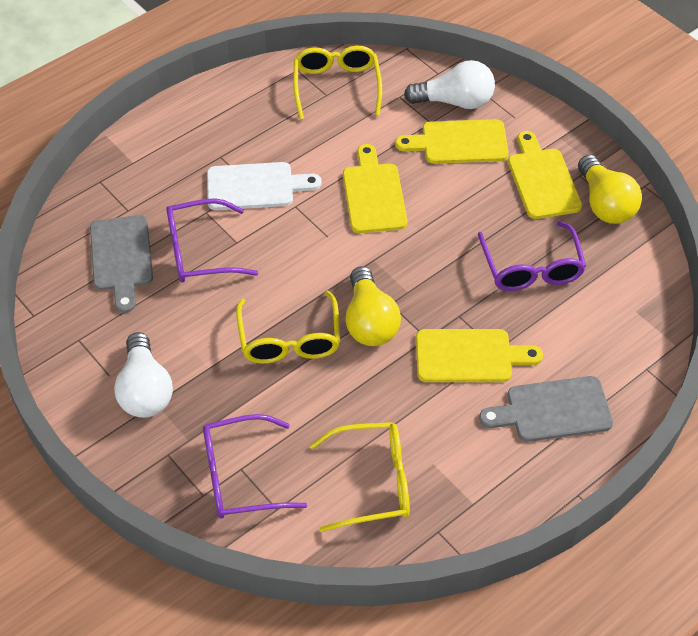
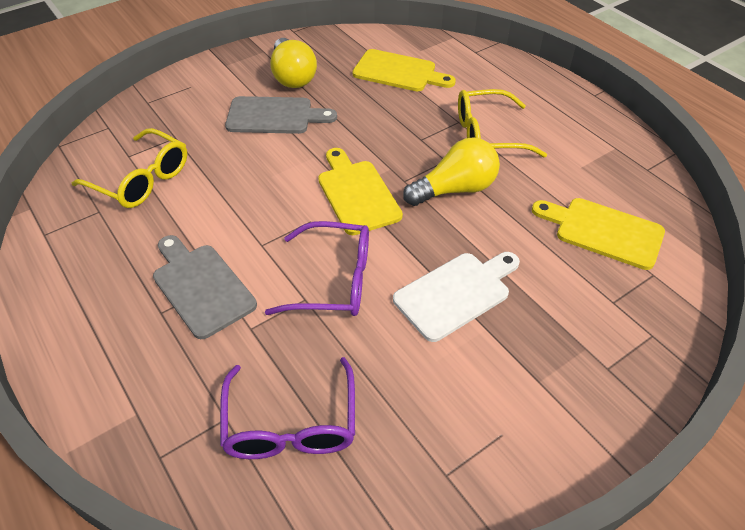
purple glasses: 3 -> 2
white light bulb: 2 -> 0
yellow cutting board: 4 -> 3
yellow glasses: 3 -> 2

